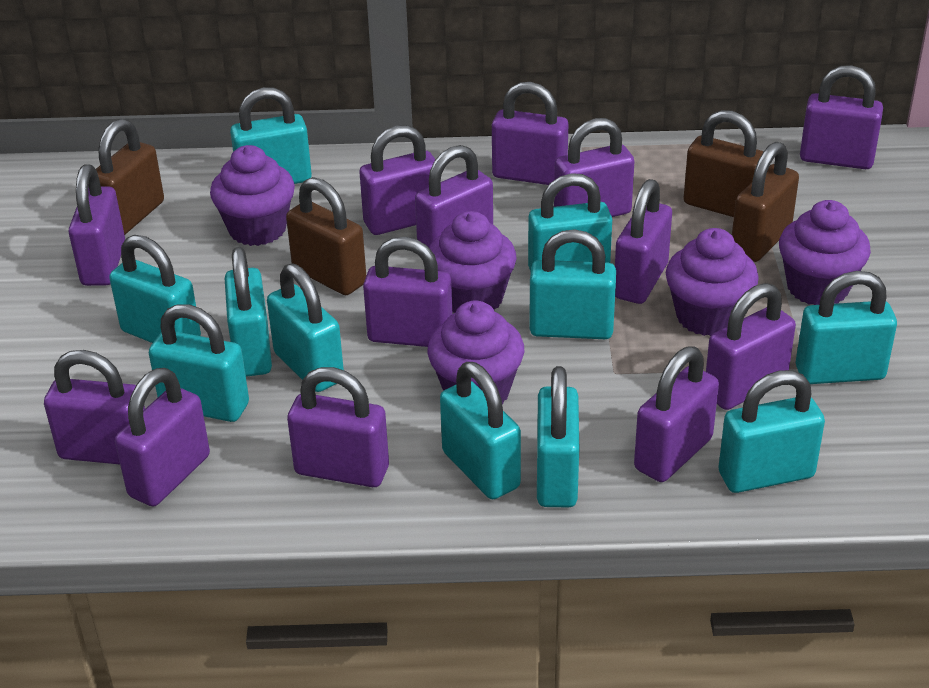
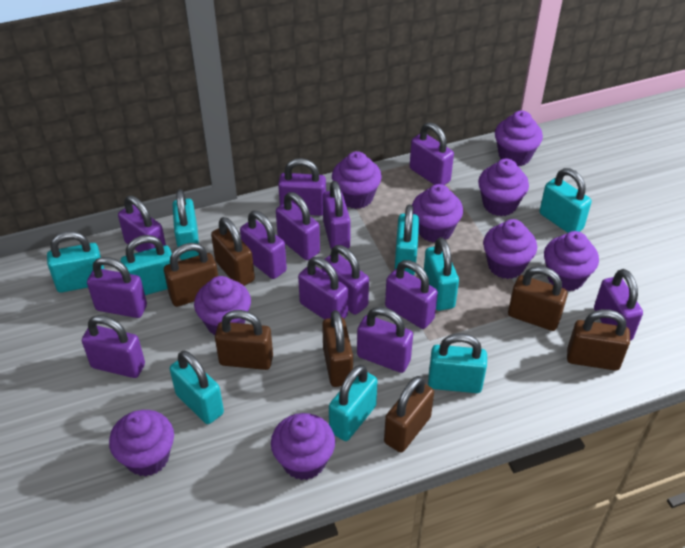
brown padlock: 4 -> 7
purple cupcake: 5 -> 9
turquoise padlock: 11 -> 9

